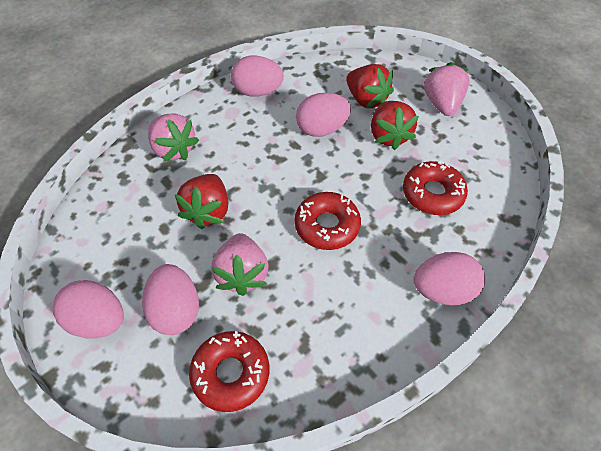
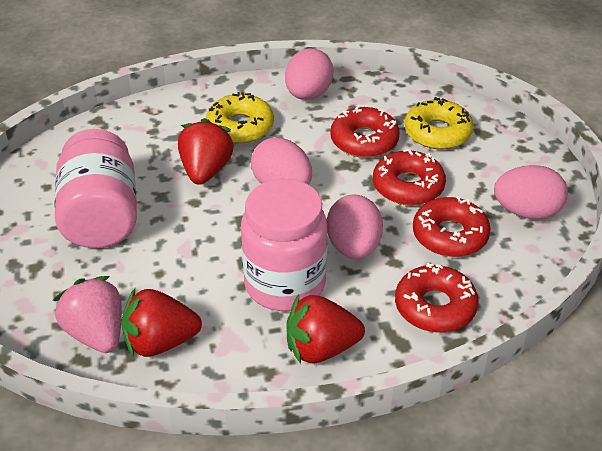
pink egg: 5 -> 4
pink jar: 0 -> 2
pink strawberry: 3 -> 1
red donut: 3 -> 4
yellow donut: 0 -> 2

